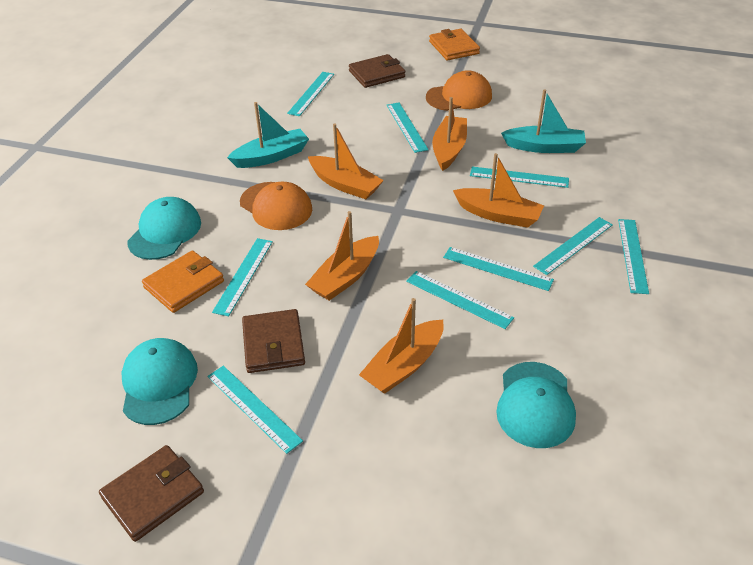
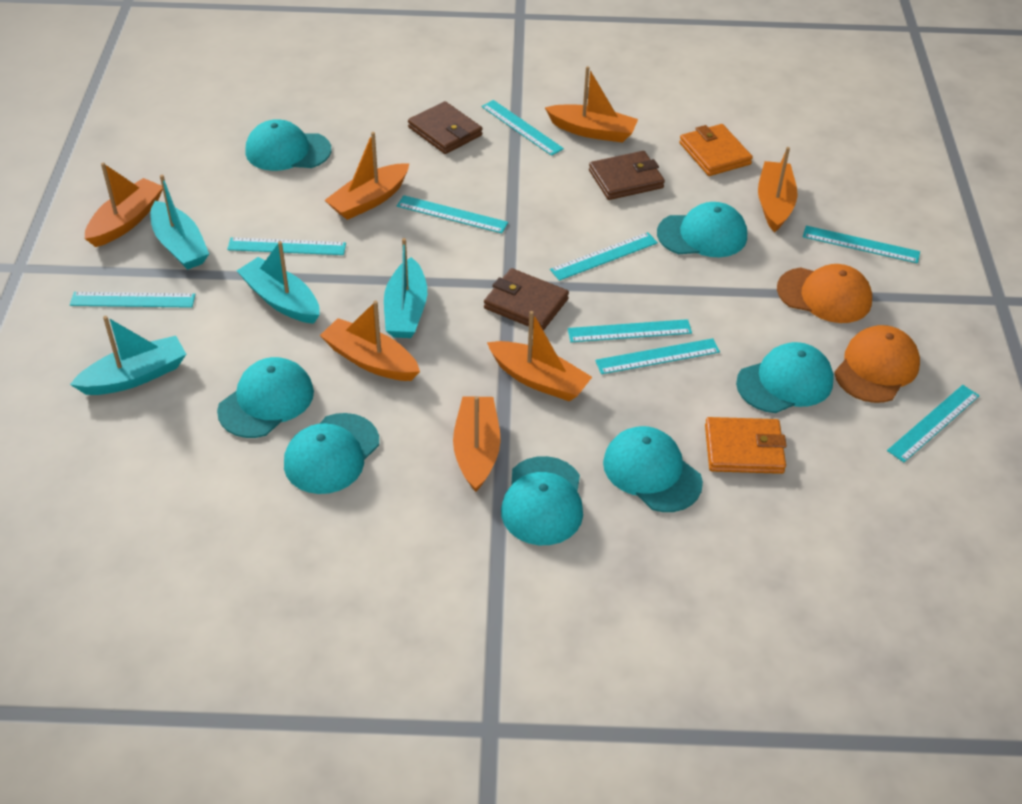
orange boat: 5 -> 7
turquoise boat: 2 -> 4
turquoise cap: 3 -> 7

